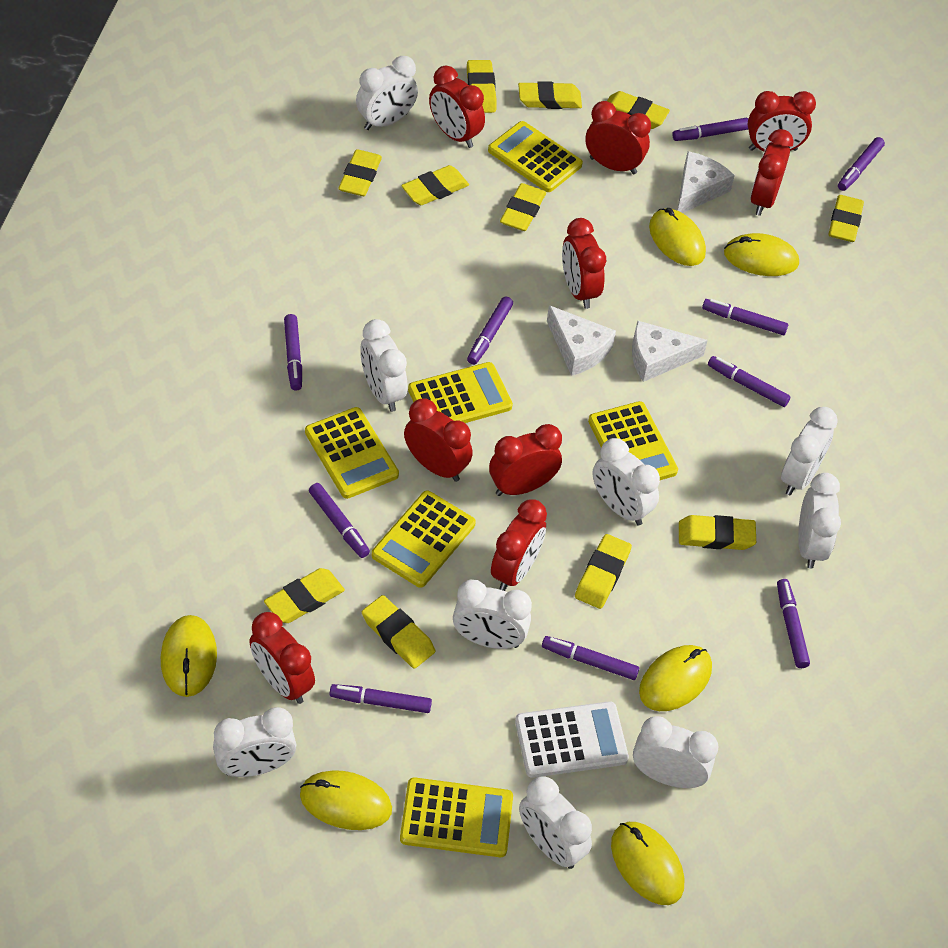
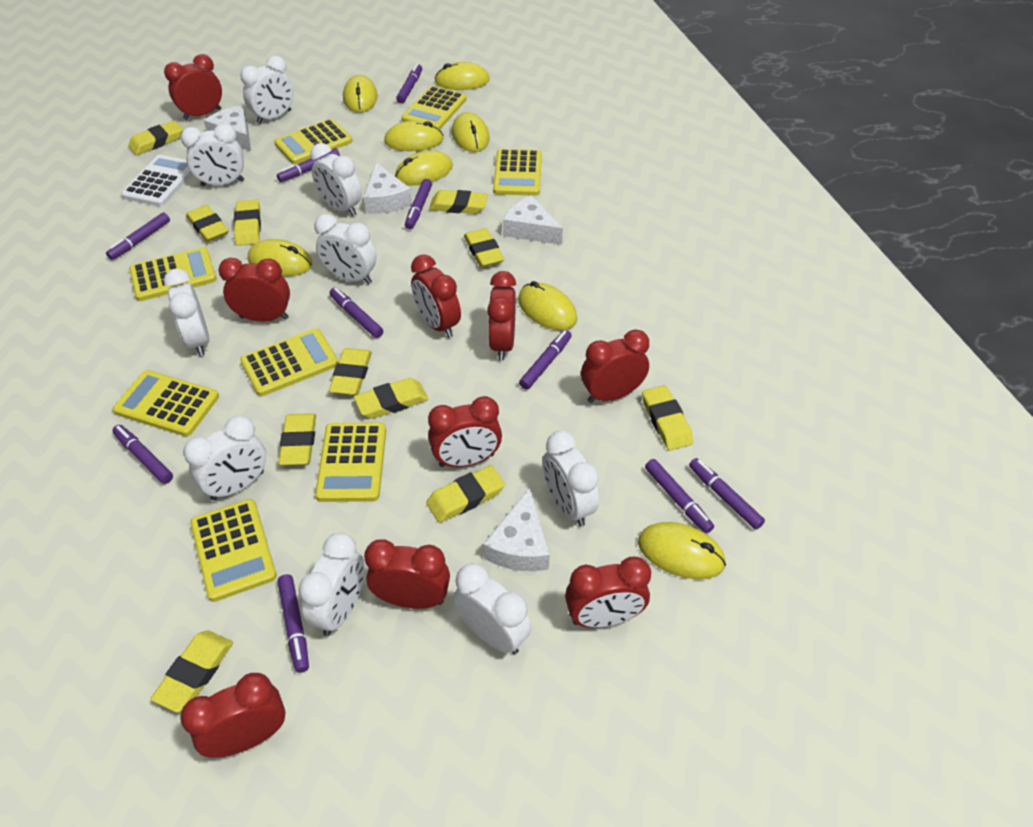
white cheese: 3 -> 4
yellow calculator: 6 -> 8
yellow mouse: 6 -> 8

